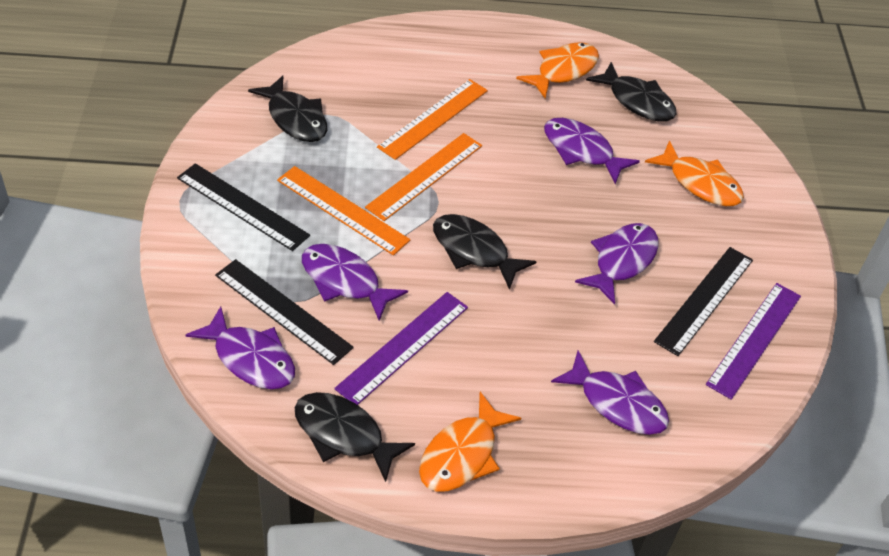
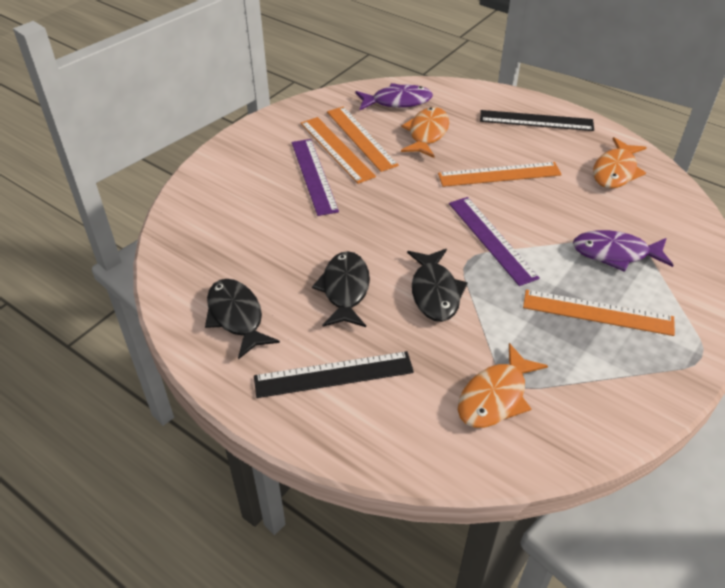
black fish: 4 -> 3
black ruler: 3 -> 2
orange ruler: 3 -> 4
purple fish: 5 -> 2

